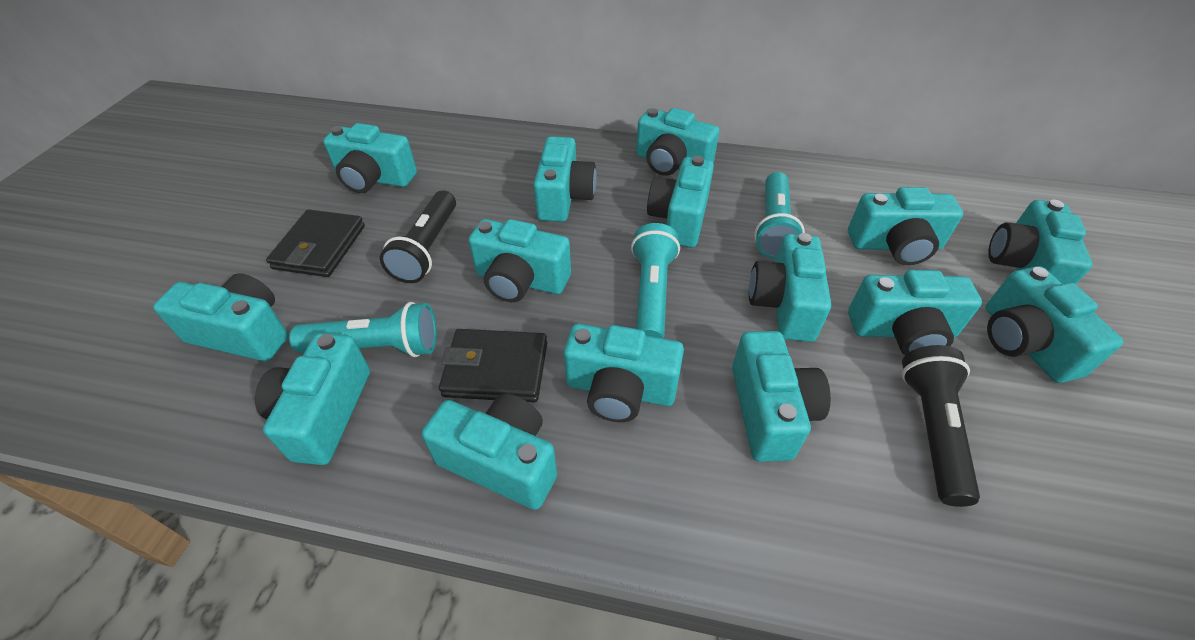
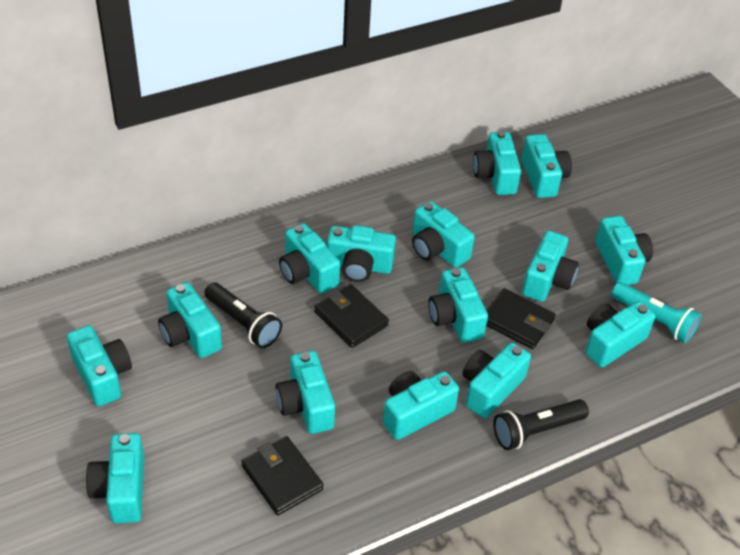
black wallet: 2 -> 3
turquoise flashlight: 3 -> 1

